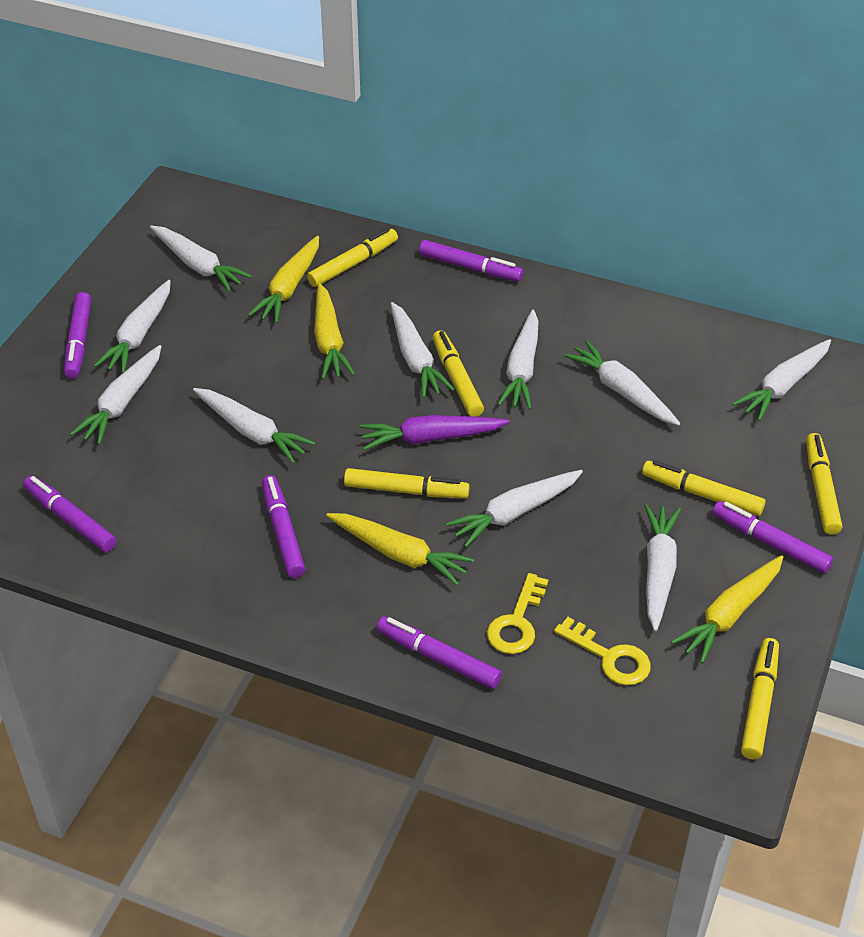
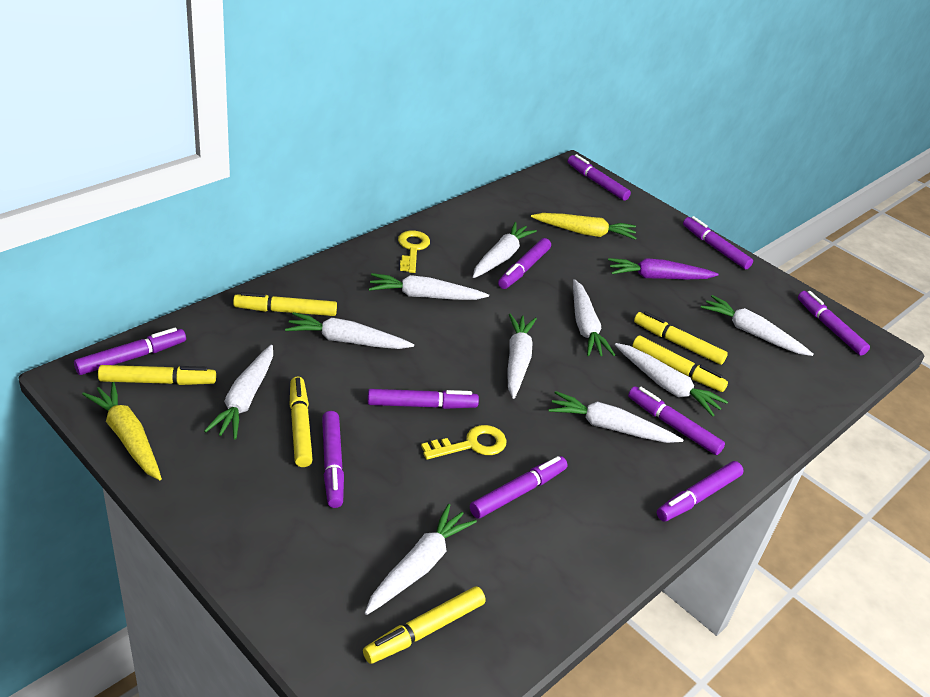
purple marker: 6 -> 10
yellow carrot: 4 -> 2

